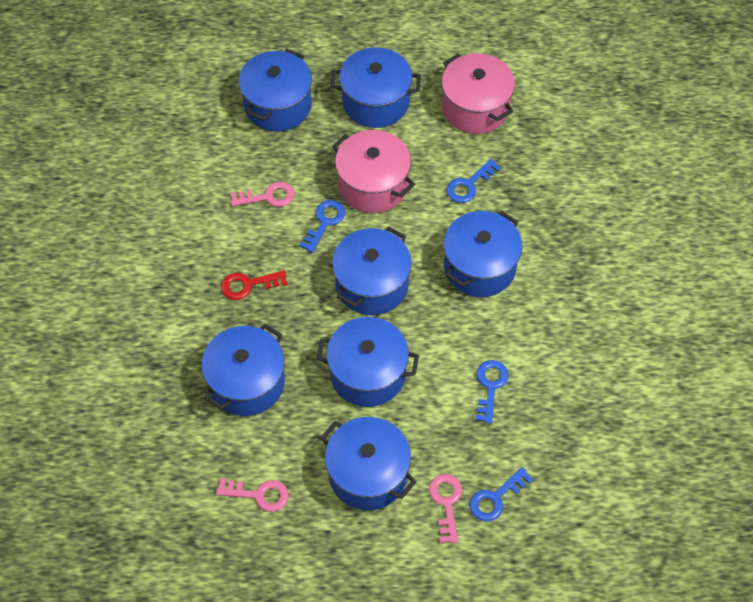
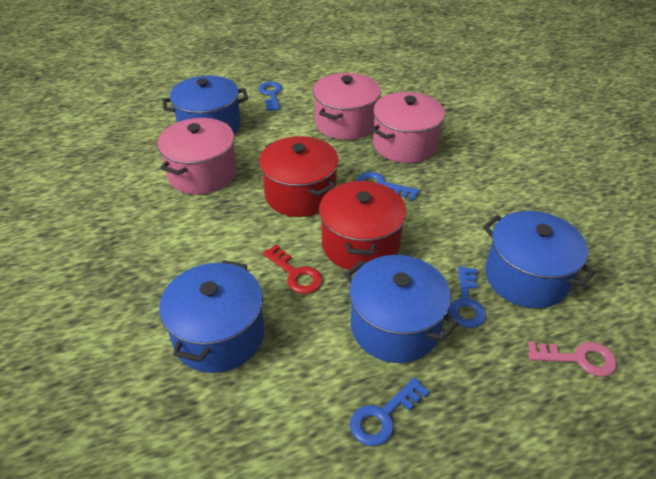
blue pot: 7 -> 4
pink key: 3 -> 1
pink pot: 2 -> 3
red pot: 0 -> 2

